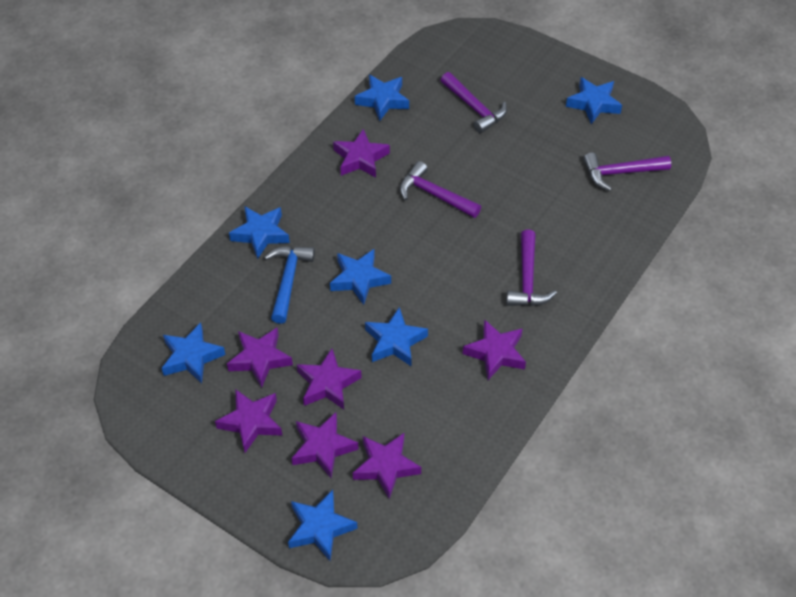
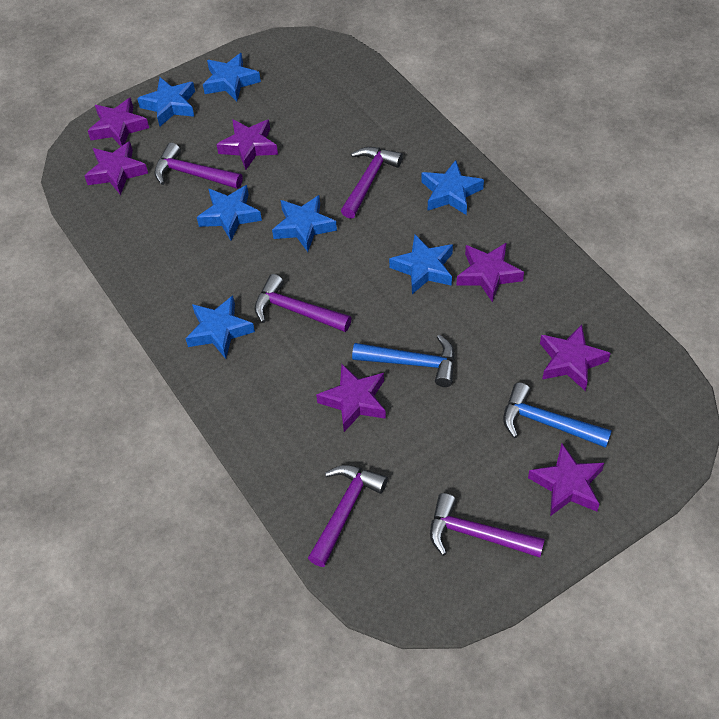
blue hammer: 1 -> 2
purple hammer: 4 -> 5

